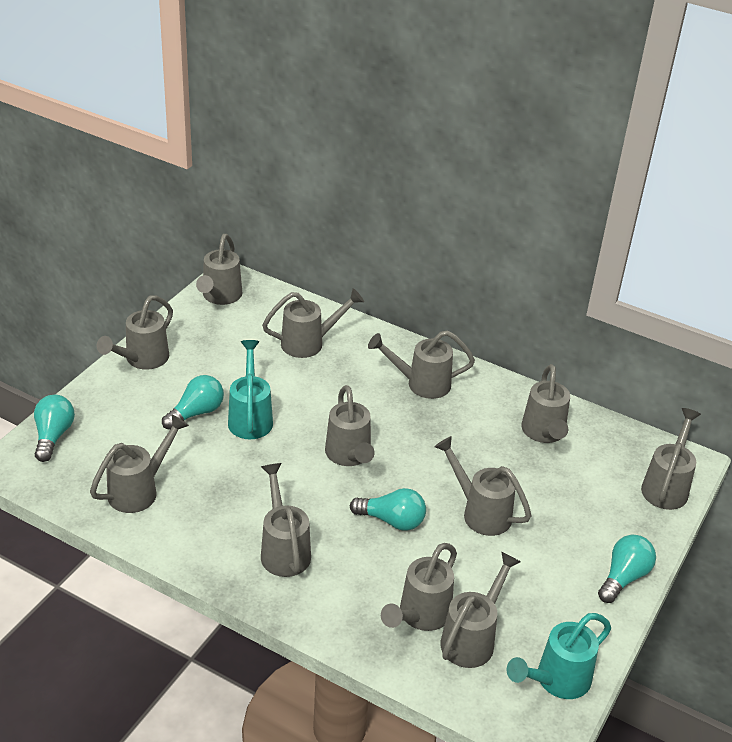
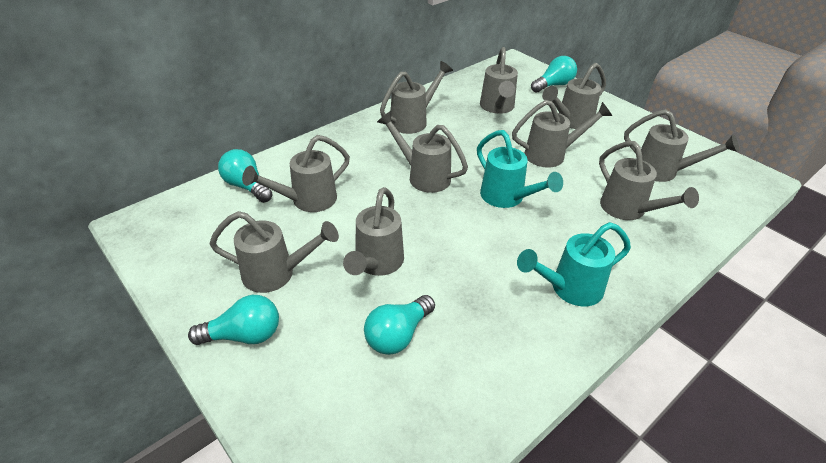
grey watering can: 12 -> 10

